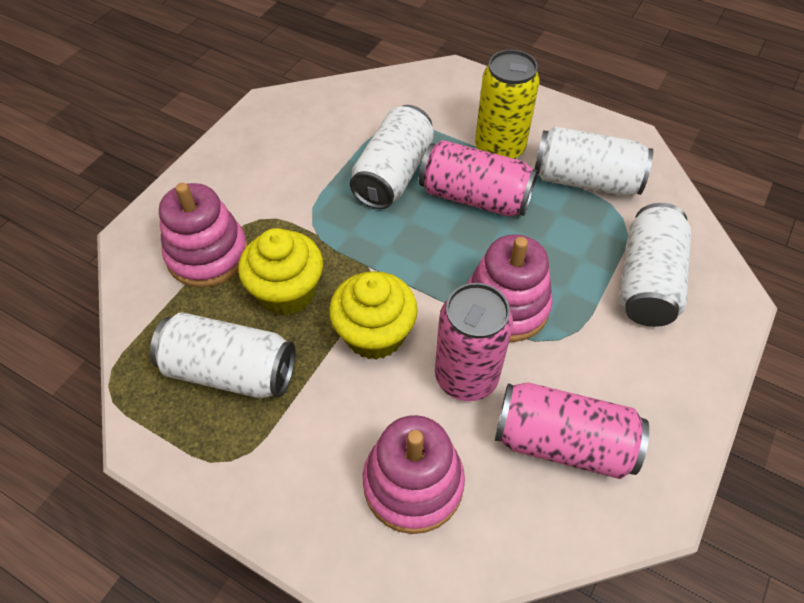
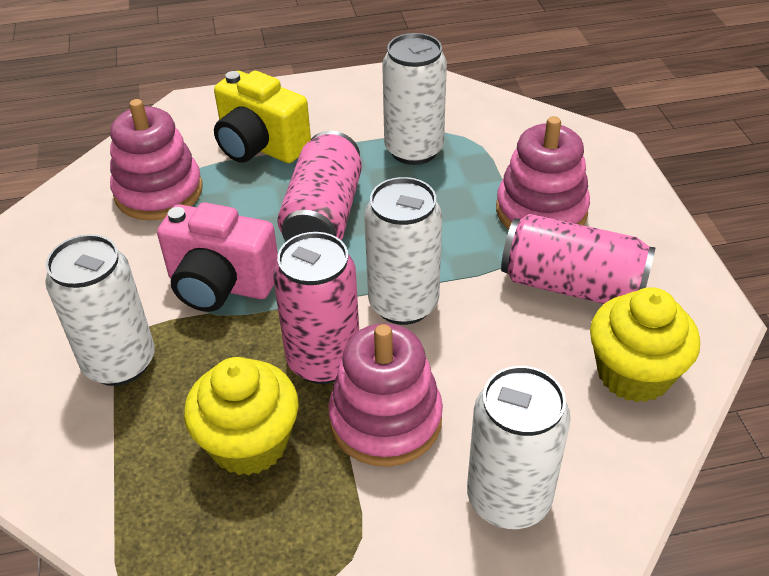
pink camera: 0 -> 1
yellow camera: 0 -> 1
yellow can: 1 -> 0

